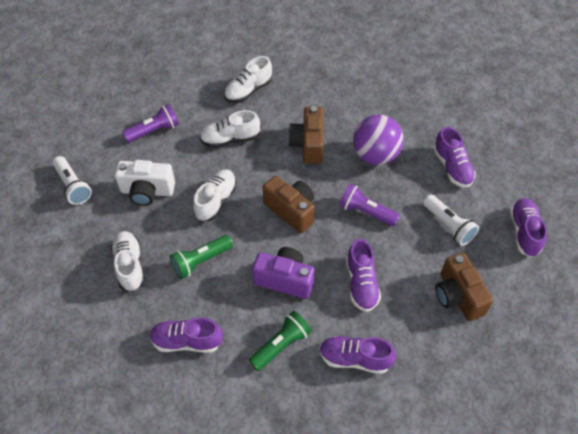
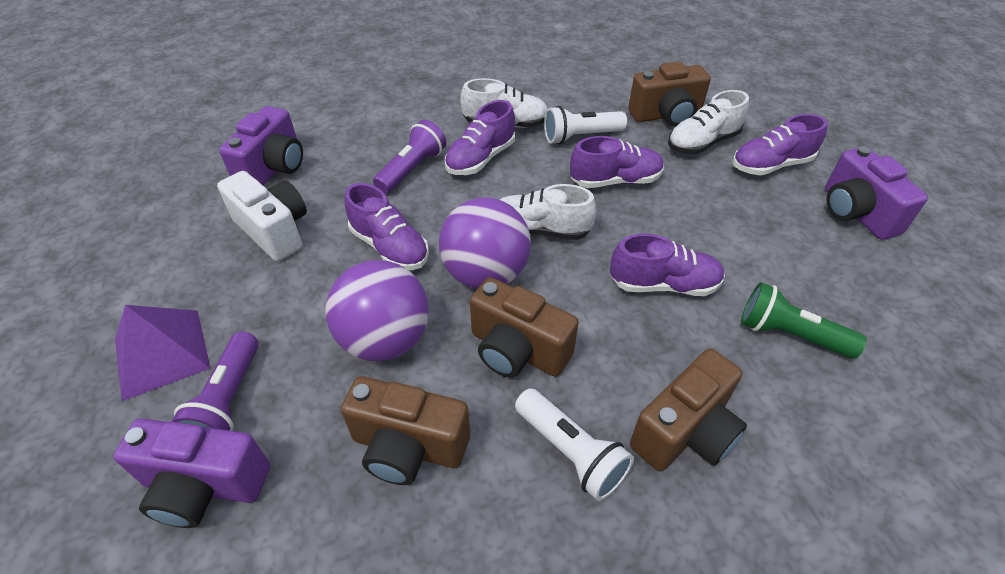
brown camera: 3 -> 4
green flashlight: 2 -> 1
purple ball: 1 -> 2
purple camera: 1 -> 3
purple pyramid: 0 -> 1
white shoe: 4 -> 3

